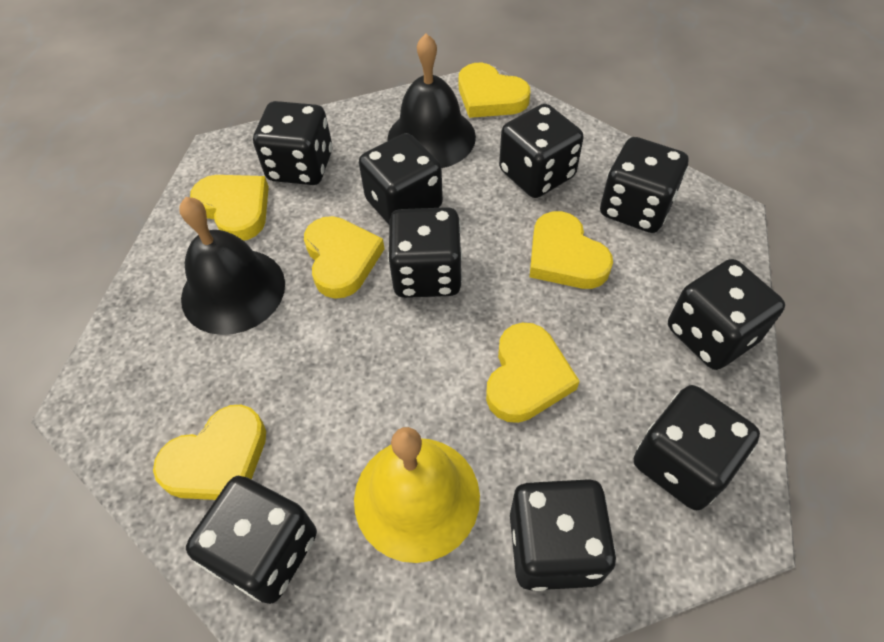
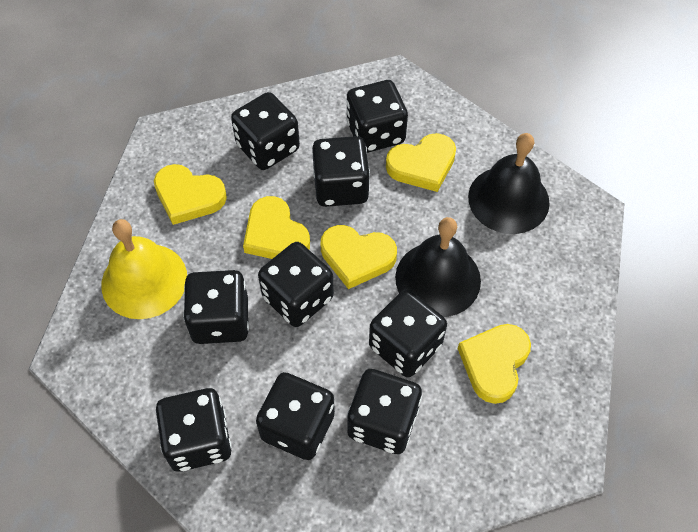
yellow heart: 6 -> 5

